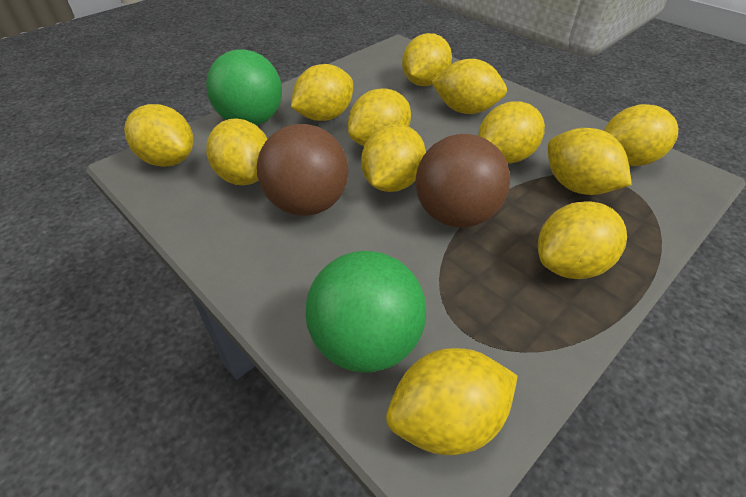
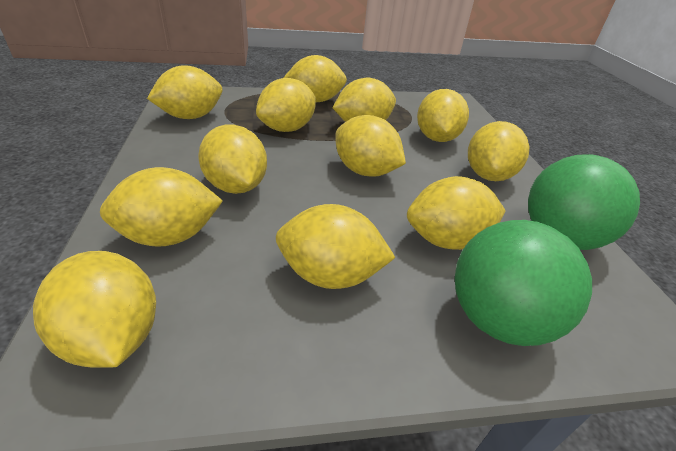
brown ball: 2 -> 0

